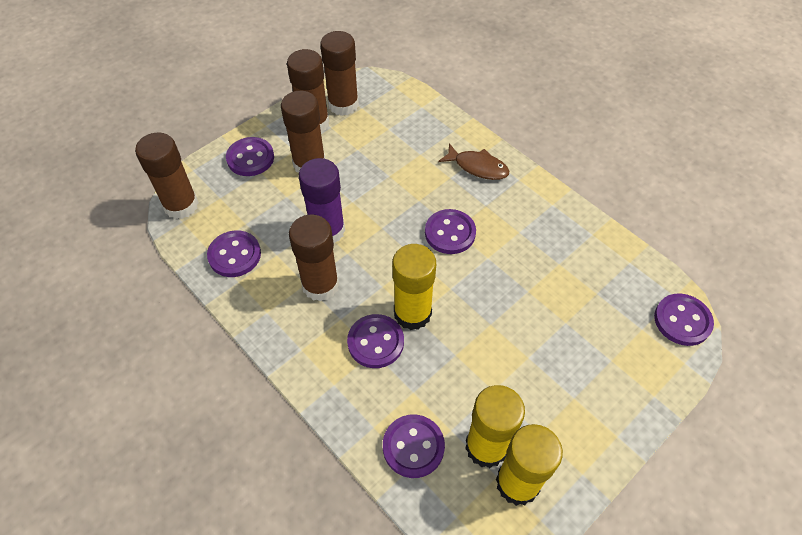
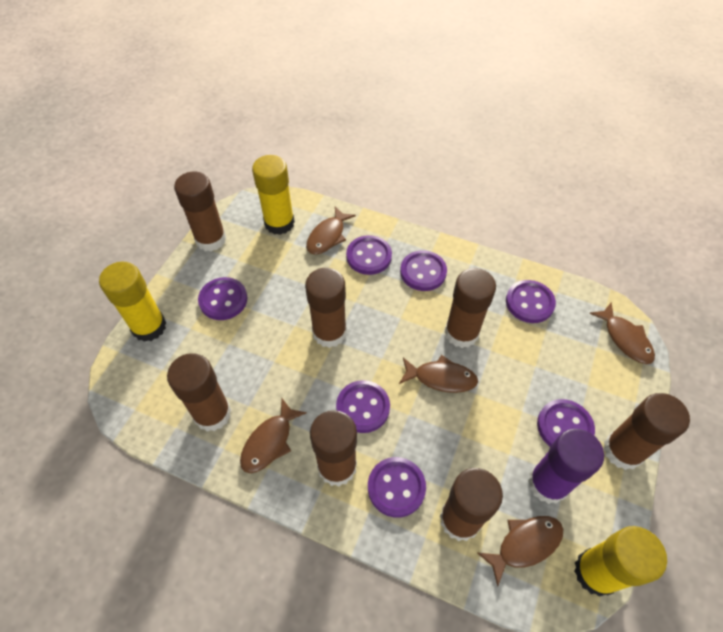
brown fish: 1 -> 5
brown glue stick: 5 -> 7
purple button: 6 -> 7

